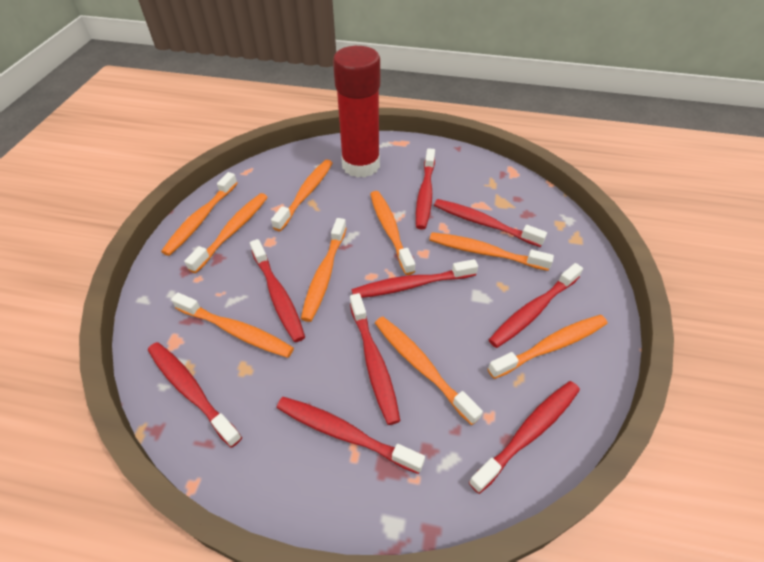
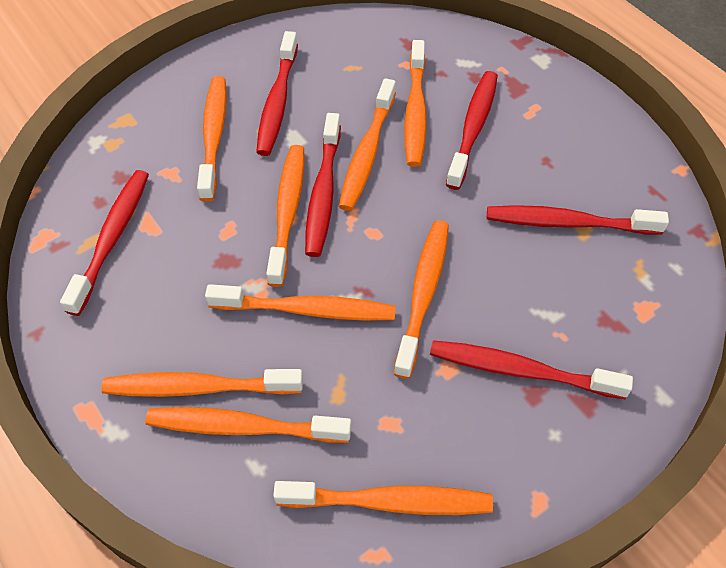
red glue stick: 1 -> 0
red toothbrush: 9 -> 6

